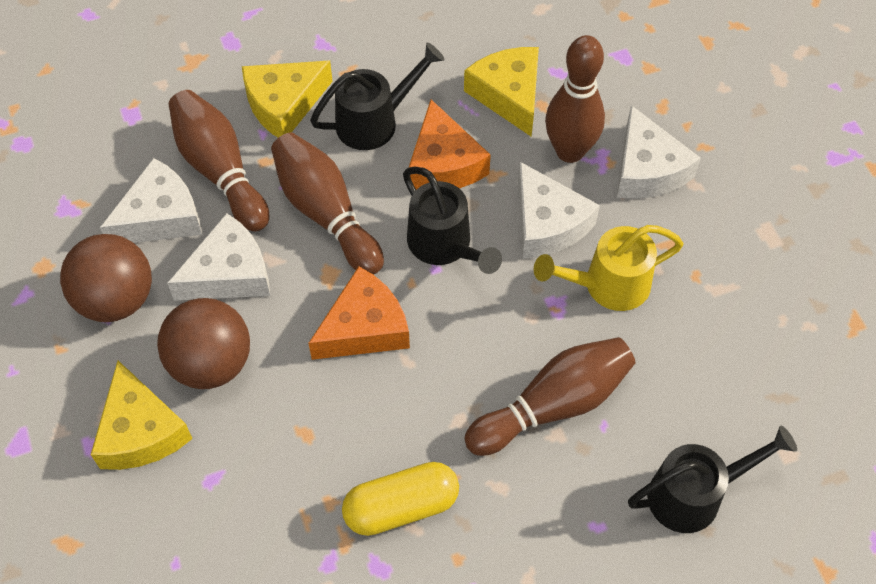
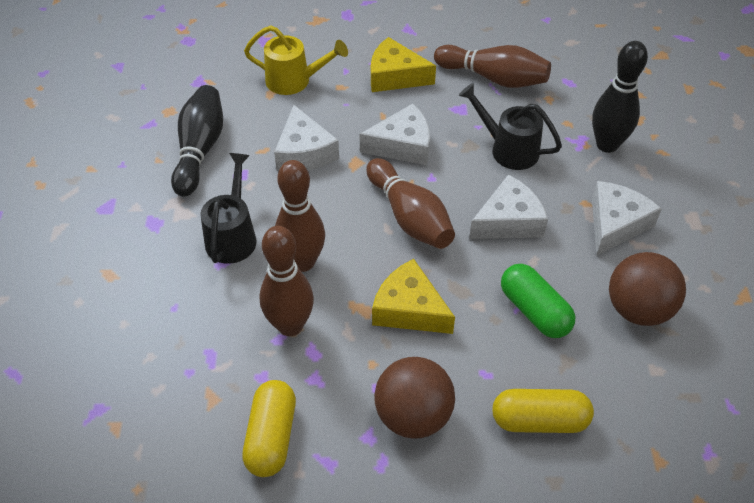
black bowling pin: 0 -> 2
black watering can: 3 -> 2
green capsule: 0 -> 1
orange cheese: 2 -> 0
yellow capsule: 1 -> 2
yellow cheese: 3 -> 2

